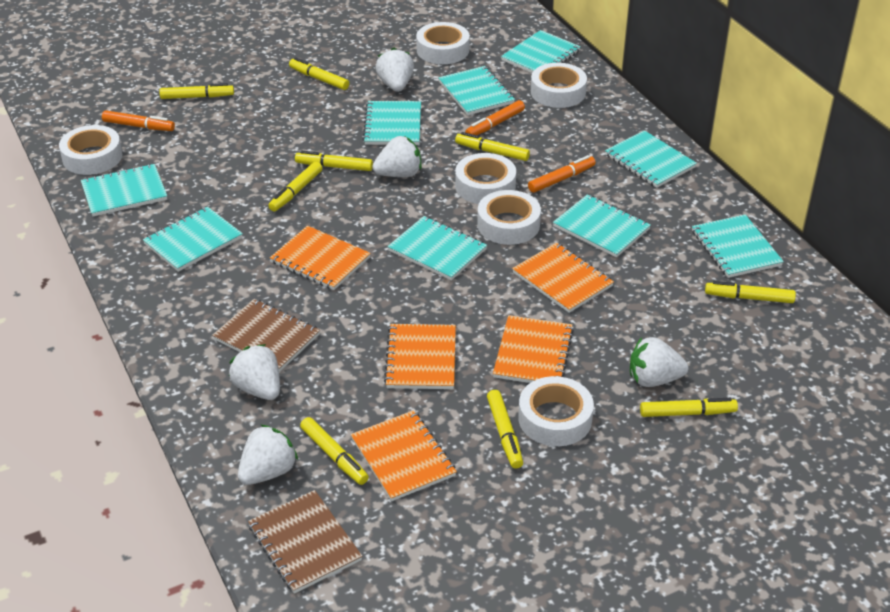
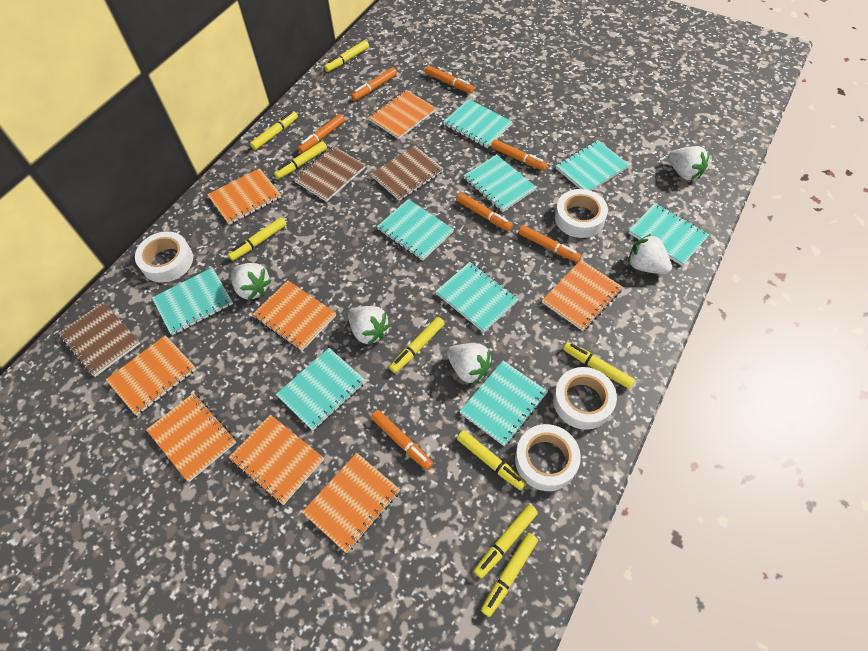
brown notebook: 2 -> 3
orange marker: 3 -> 7
orange notebook: 5 -> 8
white tape: 6 -> 4

